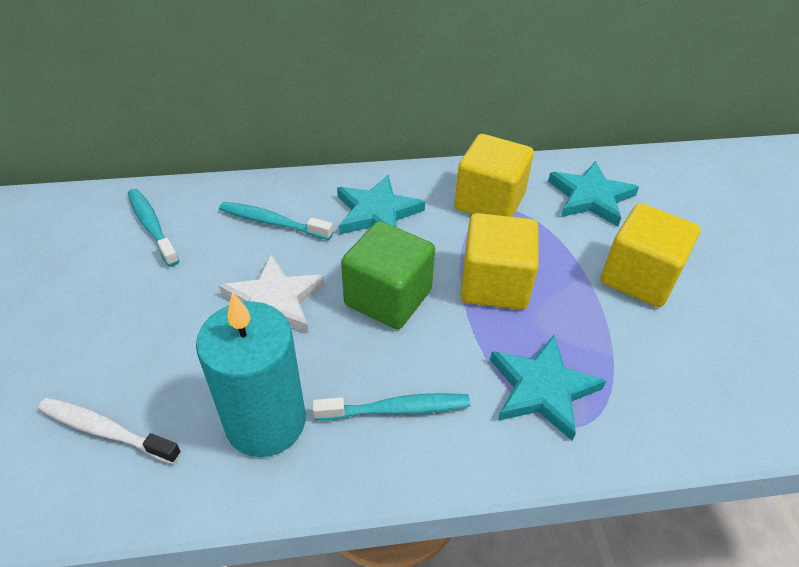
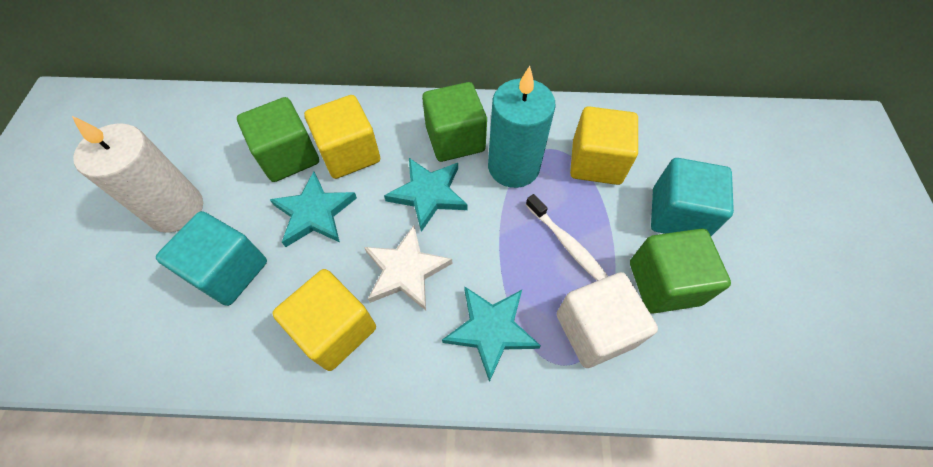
green cube: 1 -> 3
turquoise cube: 0 -> 2
turquoise toothbrush: 3 -> 0
white candle: 0 -> 1
white cube: 0 -> 1

